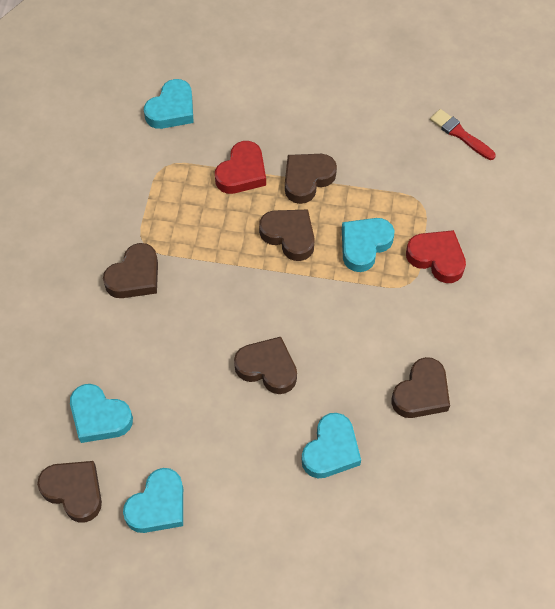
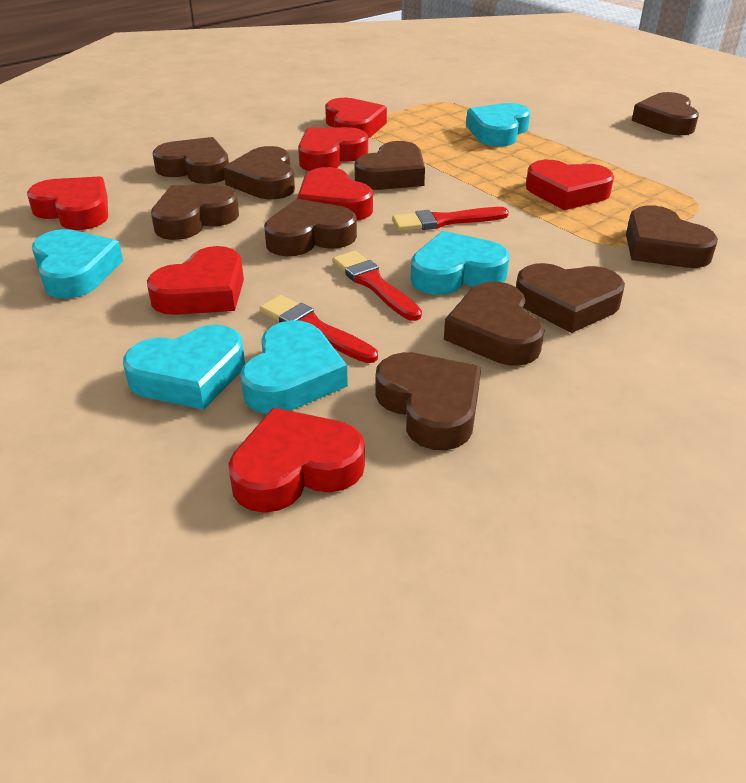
brown heart: 6 -> 10
red brush: 1 -> 3
red heart: 2 -> 7

